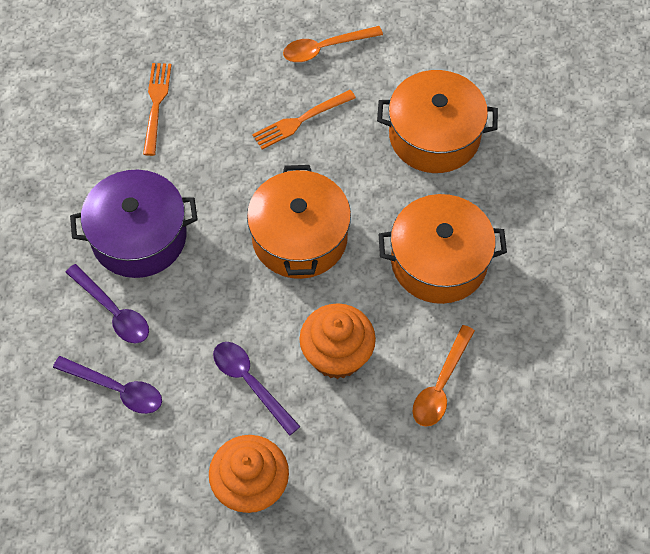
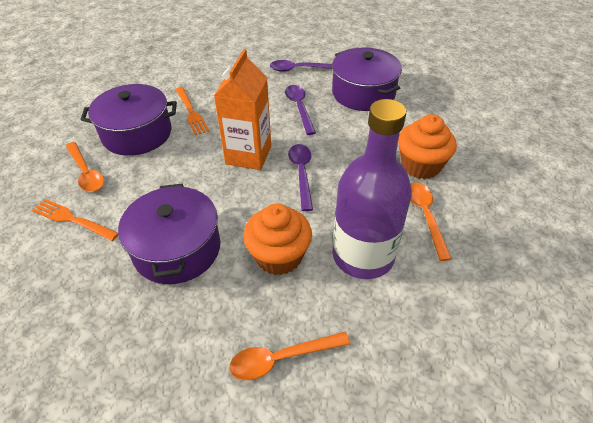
orange carton: 0 -> 1
orange pot: 3 -> 0
orange spoon: 2 -> 3
purple bottle: 0 -> 1
purple pot: 1 -> 3

